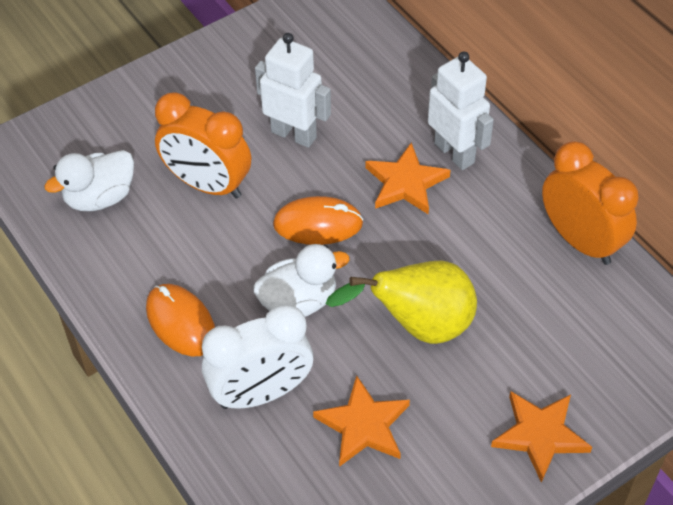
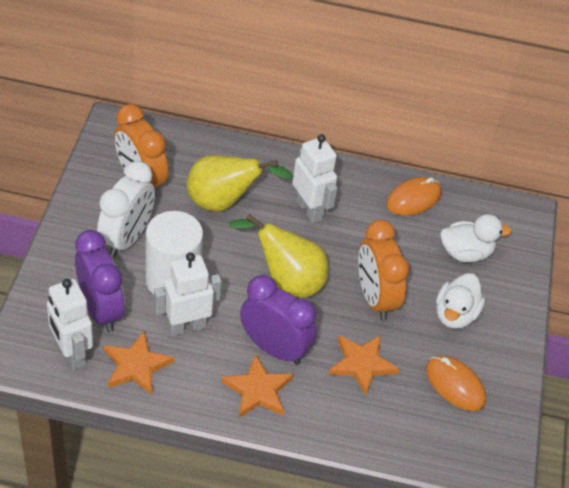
purple clock: 0 -> 2
white cylinder: 0 -> 1
white robot: 2 -> 3
yellow pear: 1 -> 2

